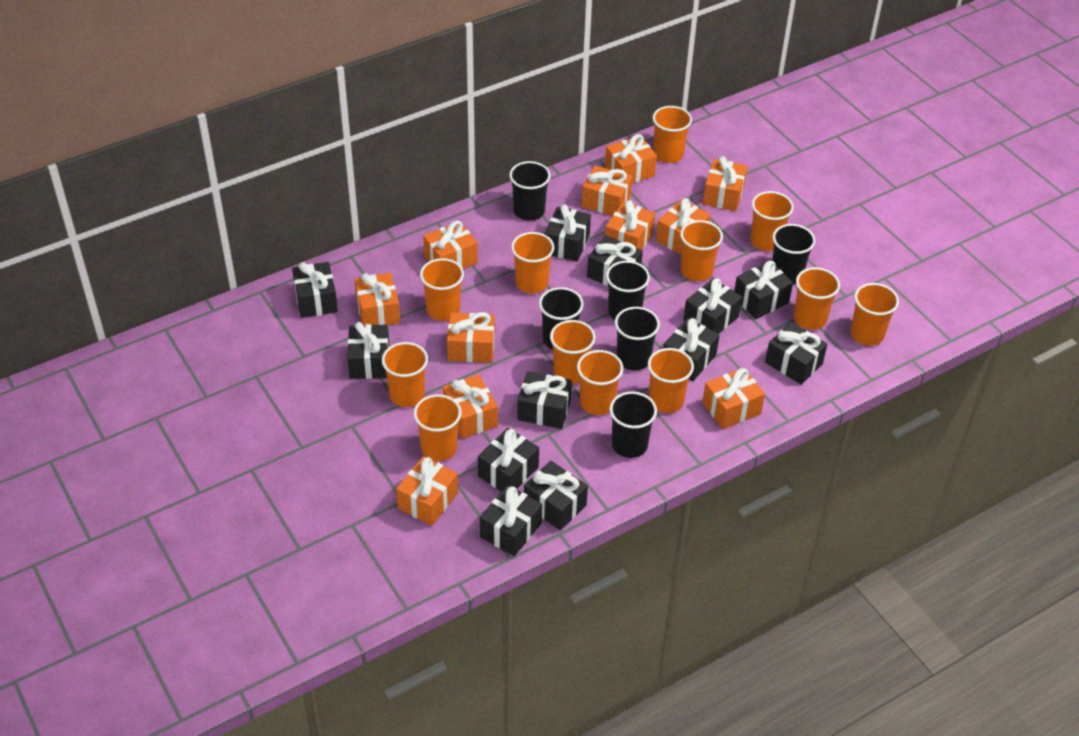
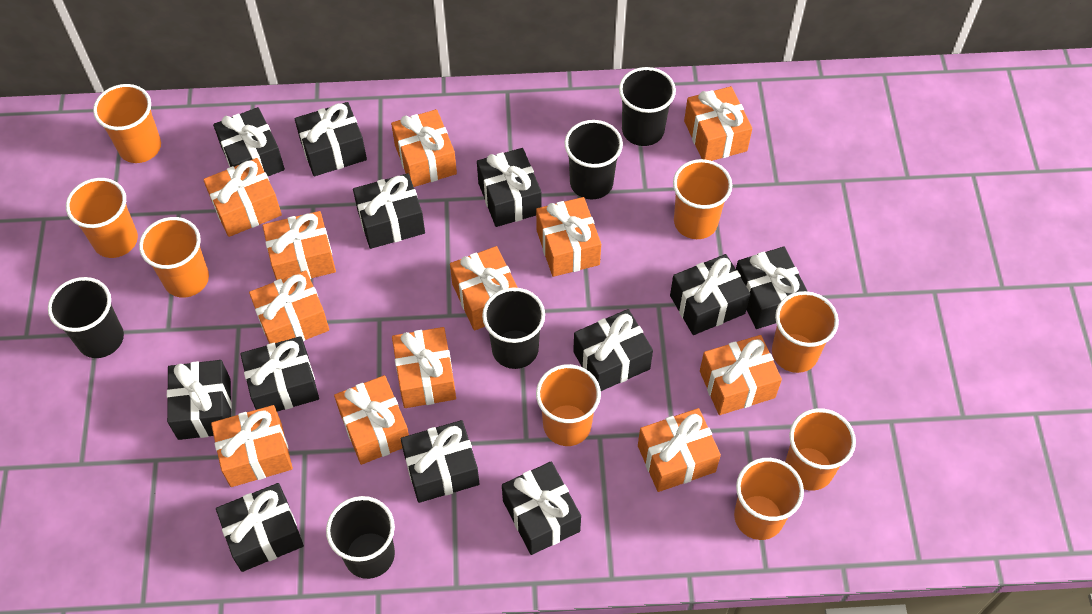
black cup: 6 -> 5
orange cup: 12 -> 8
orange gift: 11 -> 12

